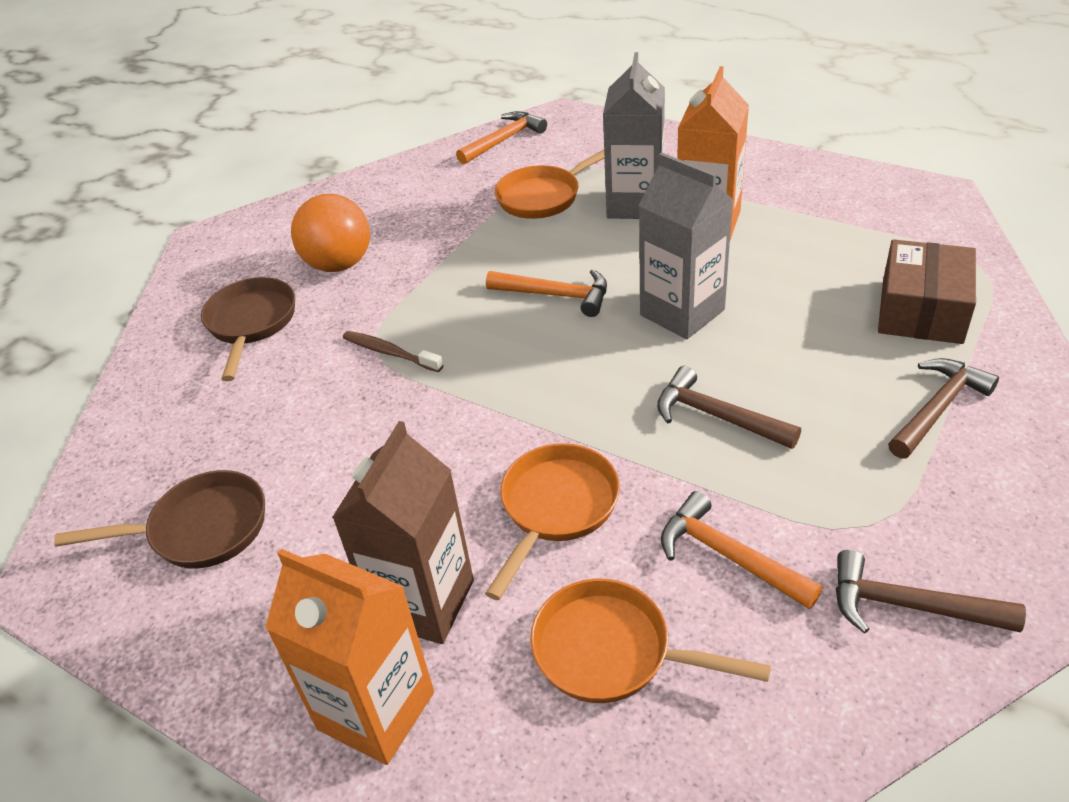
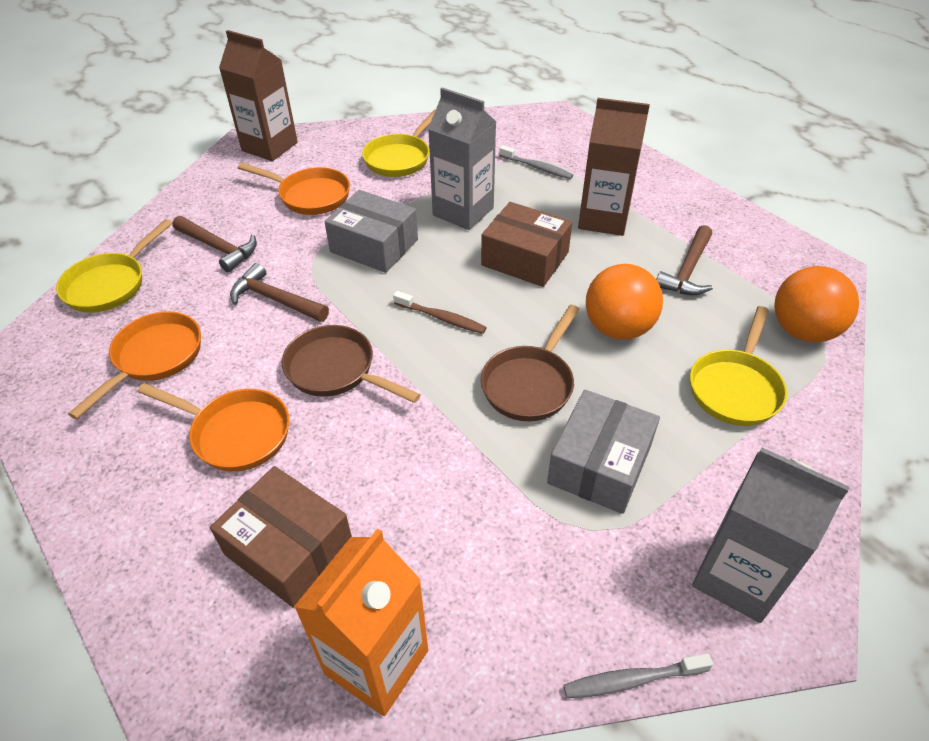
brown box: 1 -> 2
brown carton: 1 -> 2
grey box: 0 -> 2
grey toothbrush: 0 -> 2
orange ball: 1 -> 2
orange carton: 2 -> 1
orange hammer: 3 -> 0
yellow pan: 0 -> 3

